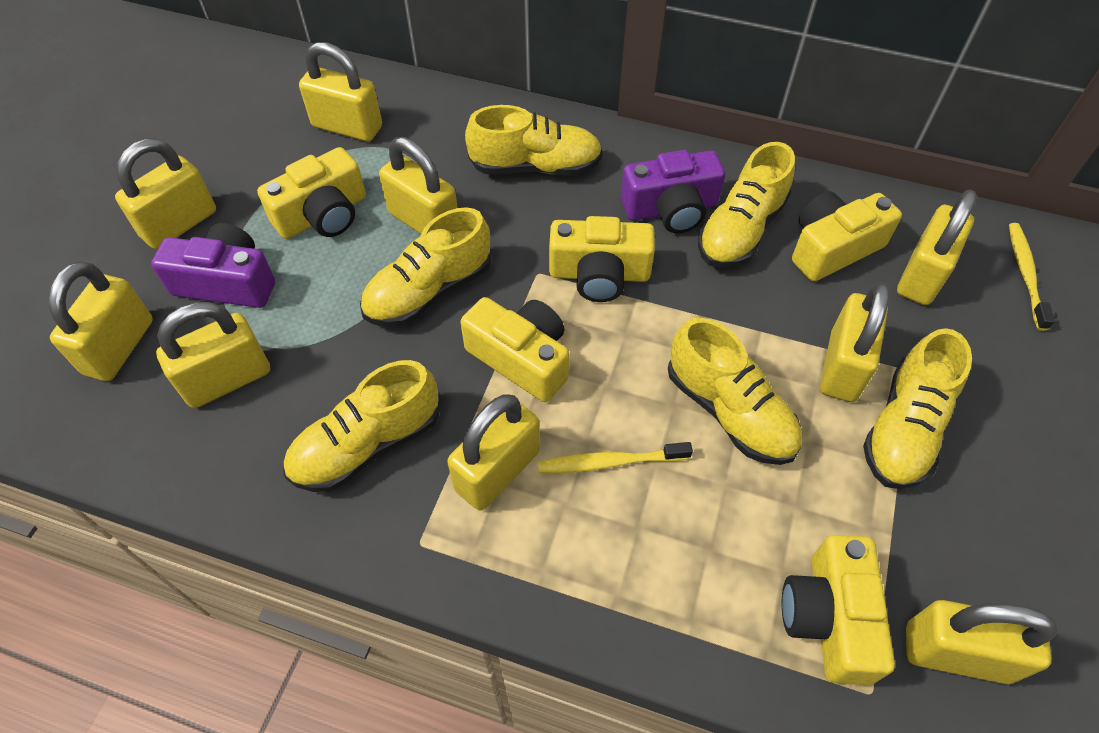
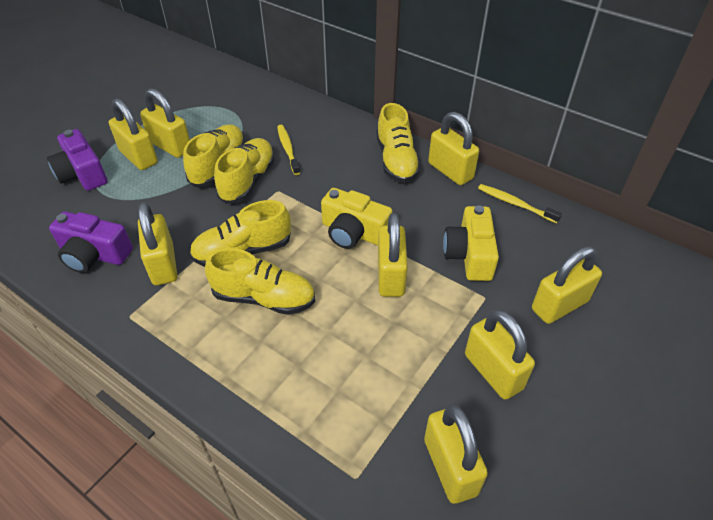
yellow camera: 5 -> 2
yellow padlock: 9 -> 8
yellow shoe: 6 -> 5

